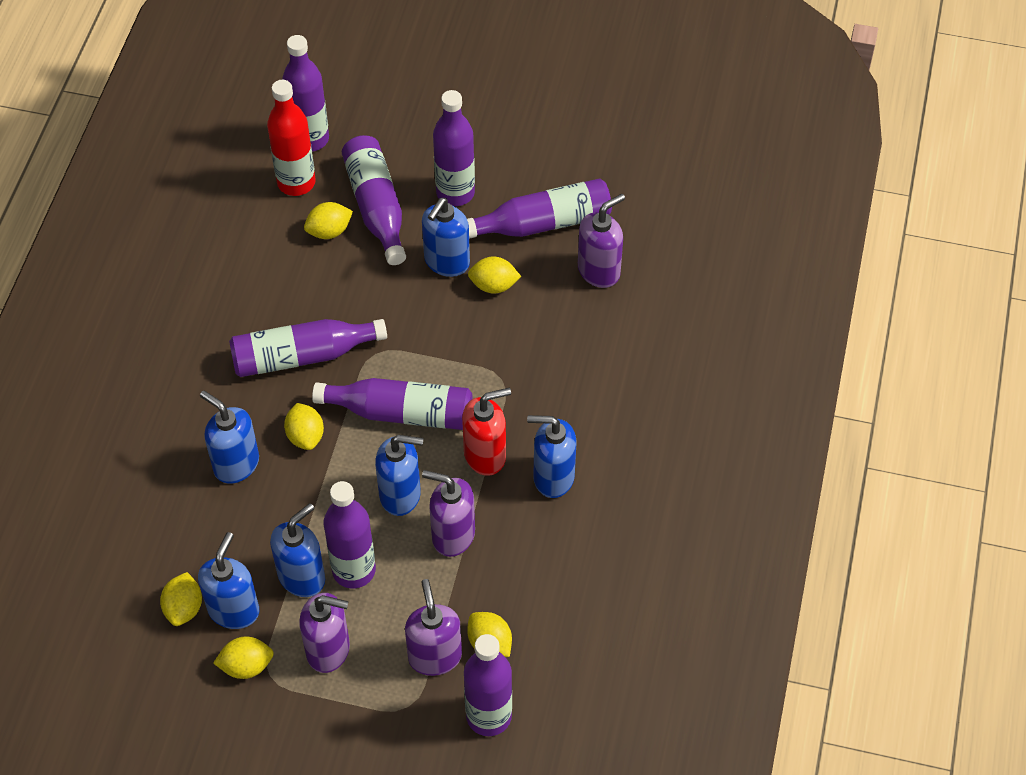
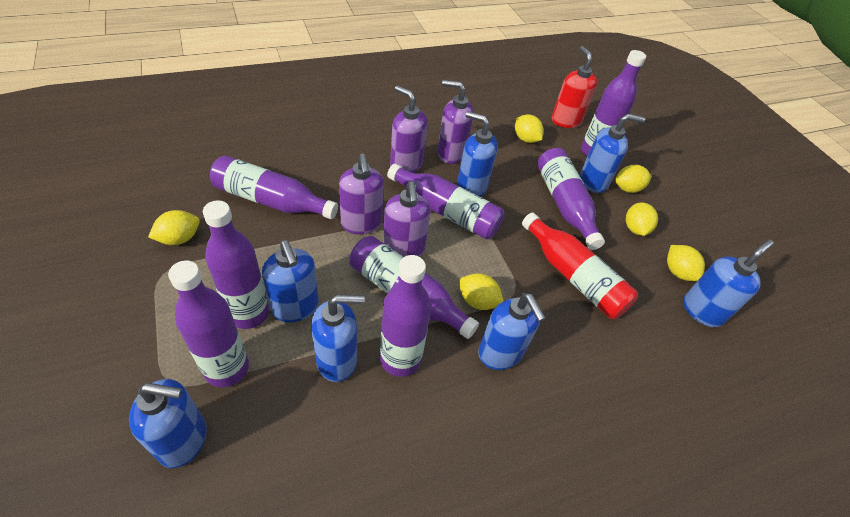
blue soap dispenser: 6 -> 7

